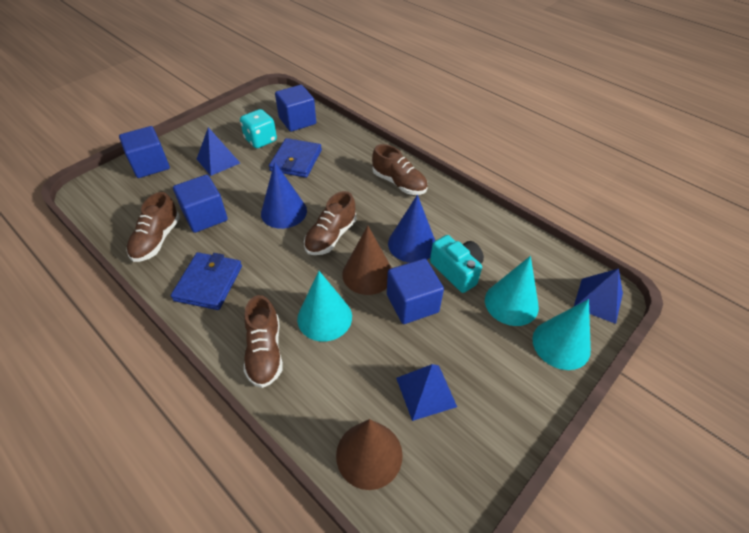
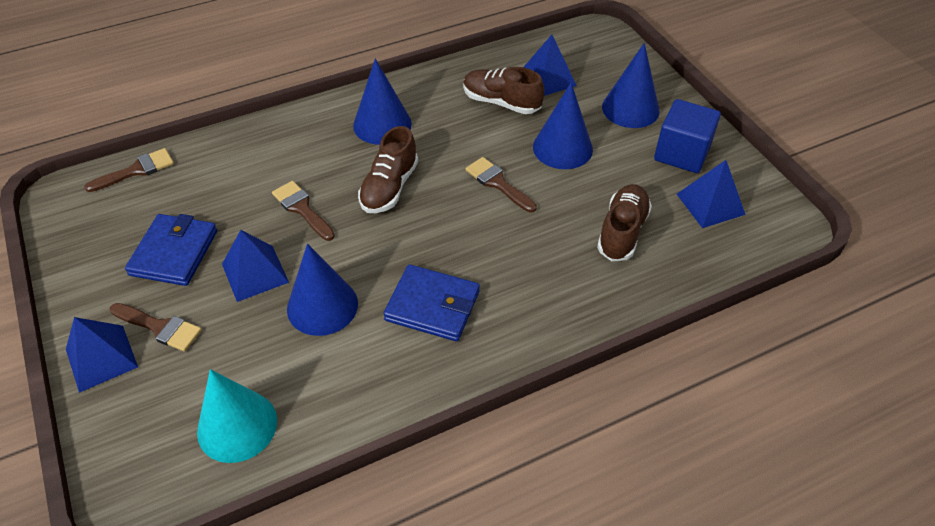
blue cone: 2 -> 4
blue cube: 4 -> 1
blue pyramid: 3 -> 4
brown brush: 0 -> 4
brown cone: 2 -> 0
brown shoe: 4 -> 3
turquoise camera: 1 -> 0
turquoise cone: 3 -> 1
turquoise dice: 1 -> 0

